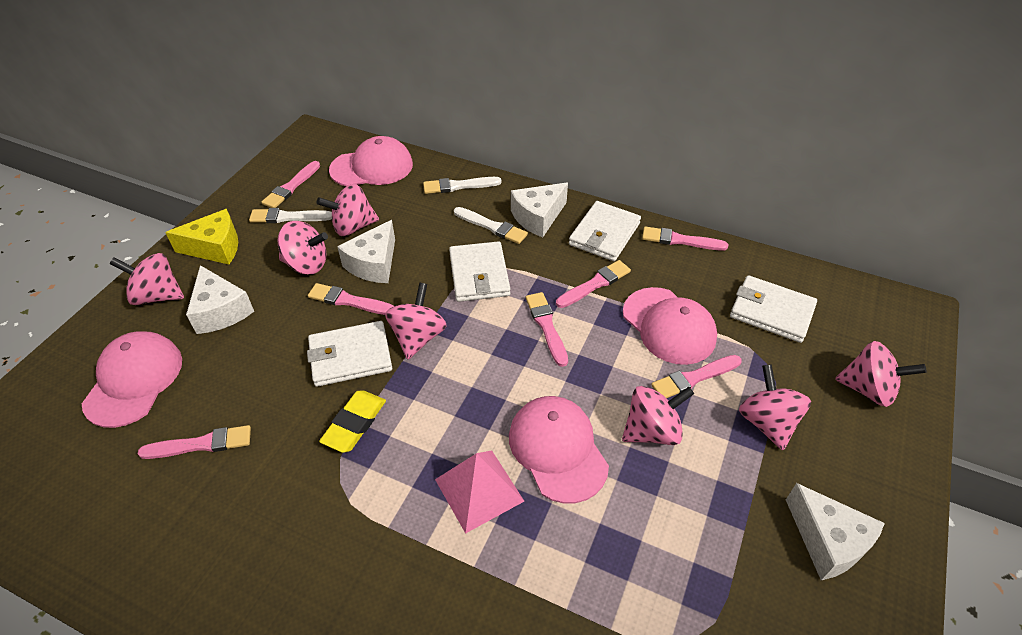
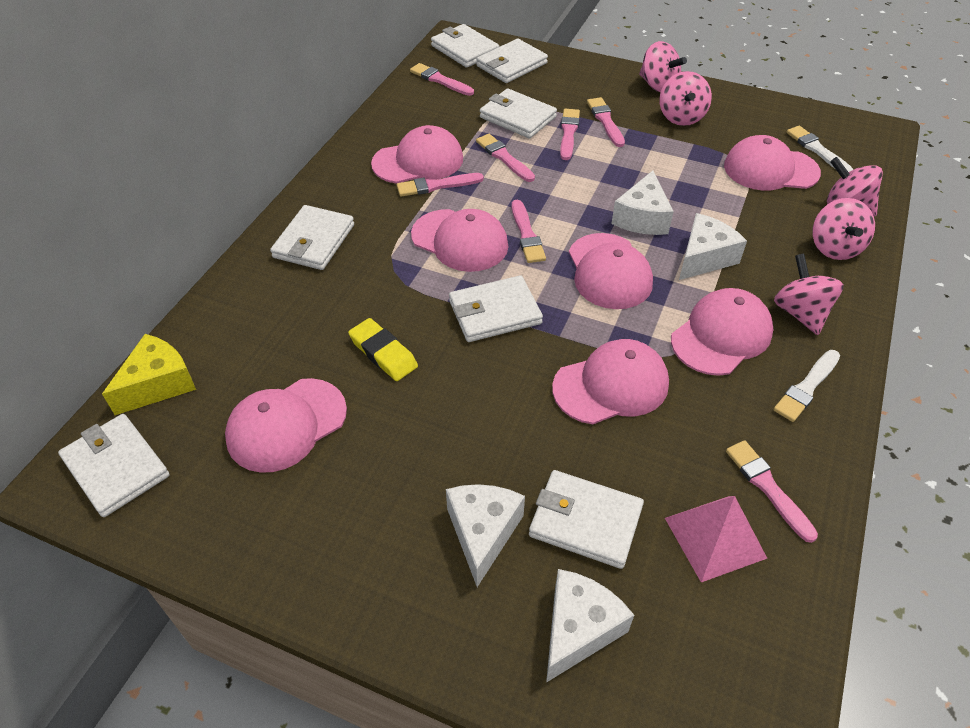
pink cap: 4 -> 7
pink spinning top: 7 -> 5
white brush: 3 -> 2
white wallet: 4 -> 7

